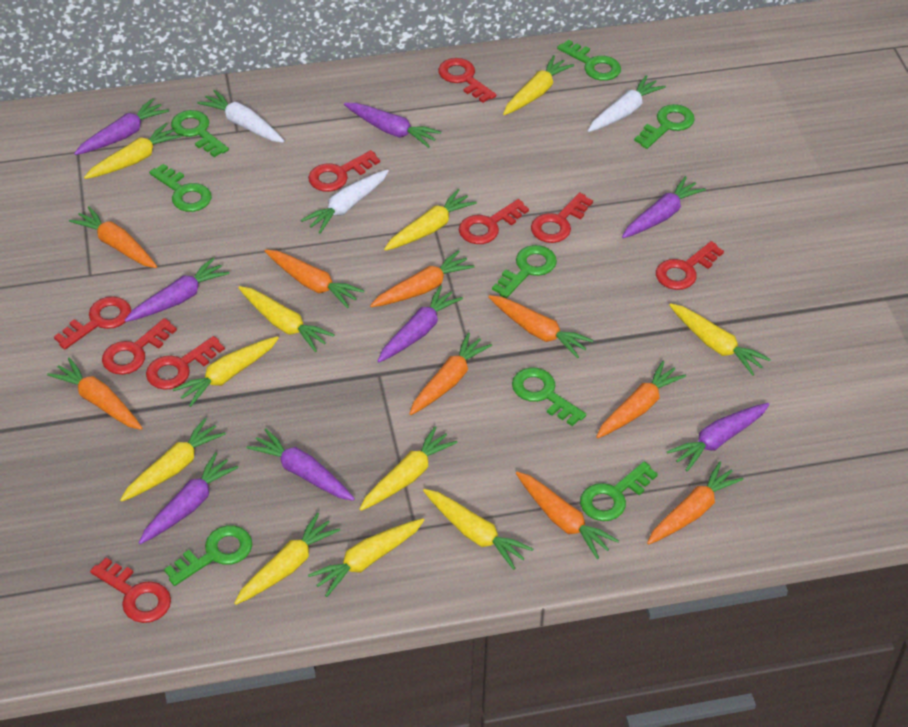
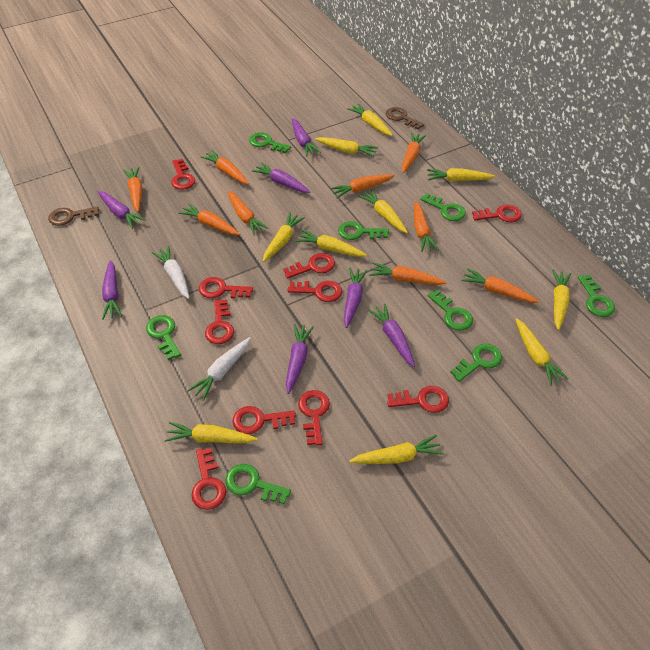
brown key: 0 -> 2
purple carrot: 8 -> 7
red key: 9 -> 10
white carrot: 3 -> 2
yellow carrot: 11 -> 10

